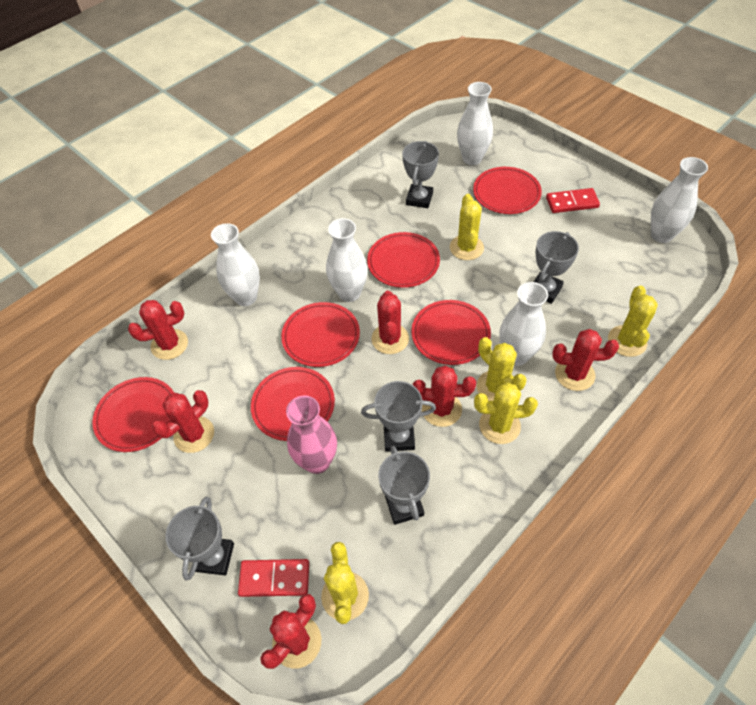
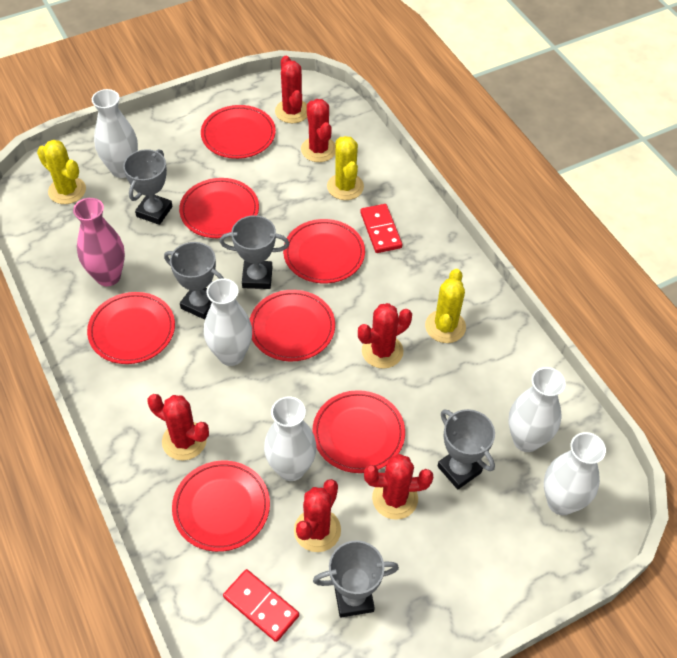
red plate: 6 -> 7
yellow cactus: 5 -> 3

